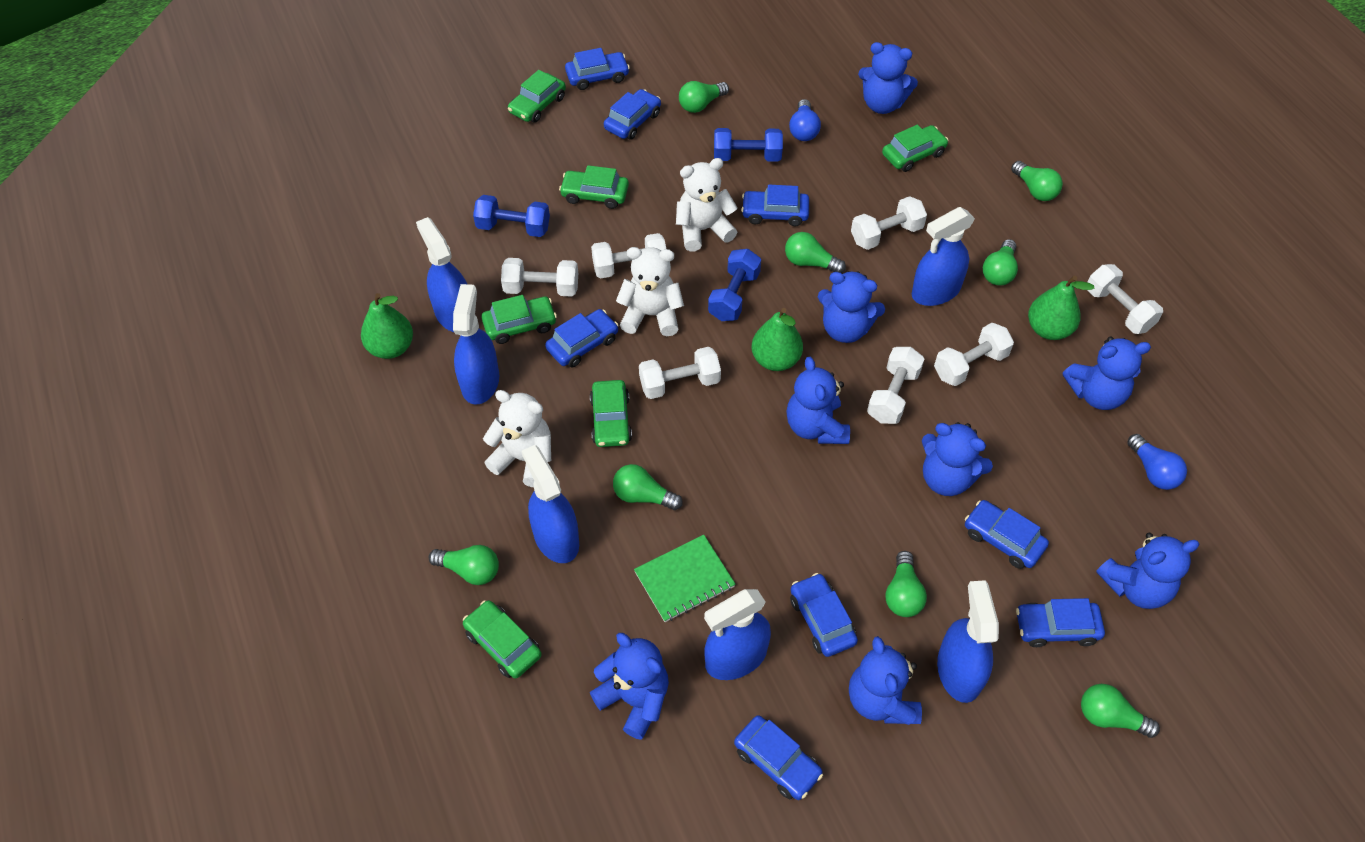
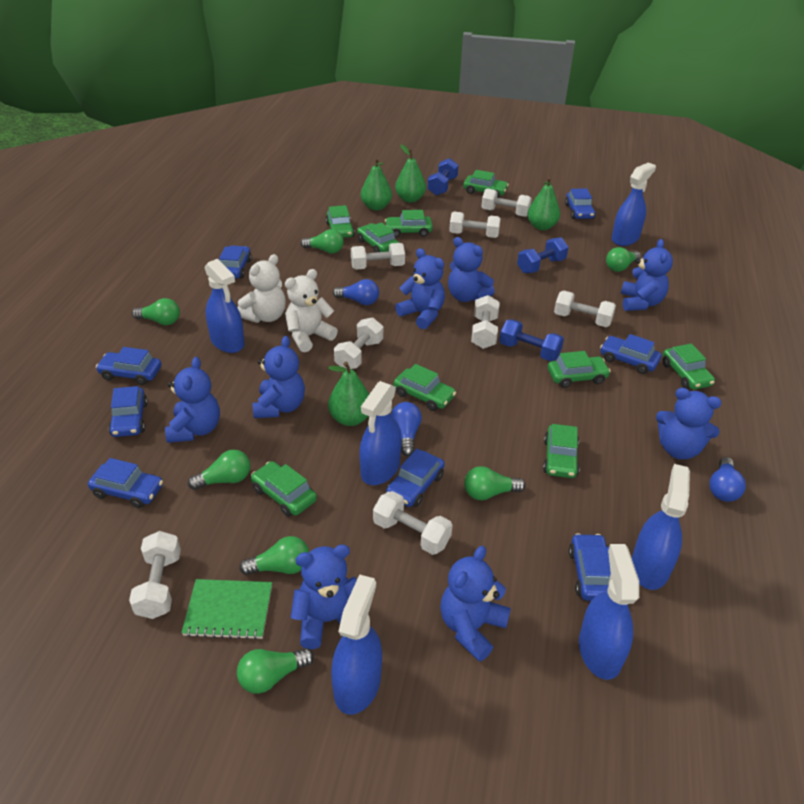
blue light bulb: 2 -> 3
green car: 6 -> 9
green light bulb: 8 -> 7
green pear: 3 -> 4
white dumbbell: 7 -> 8
white teddy bear: 3 -> 2

